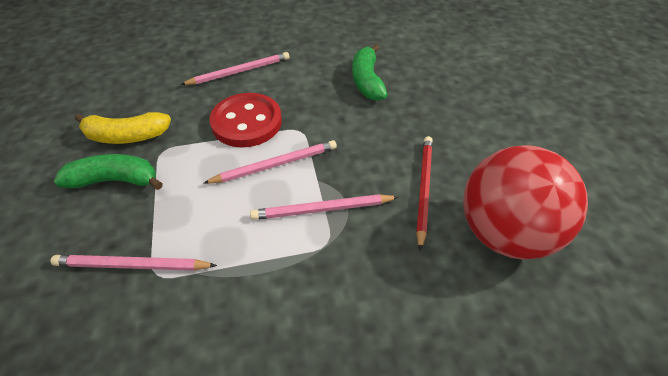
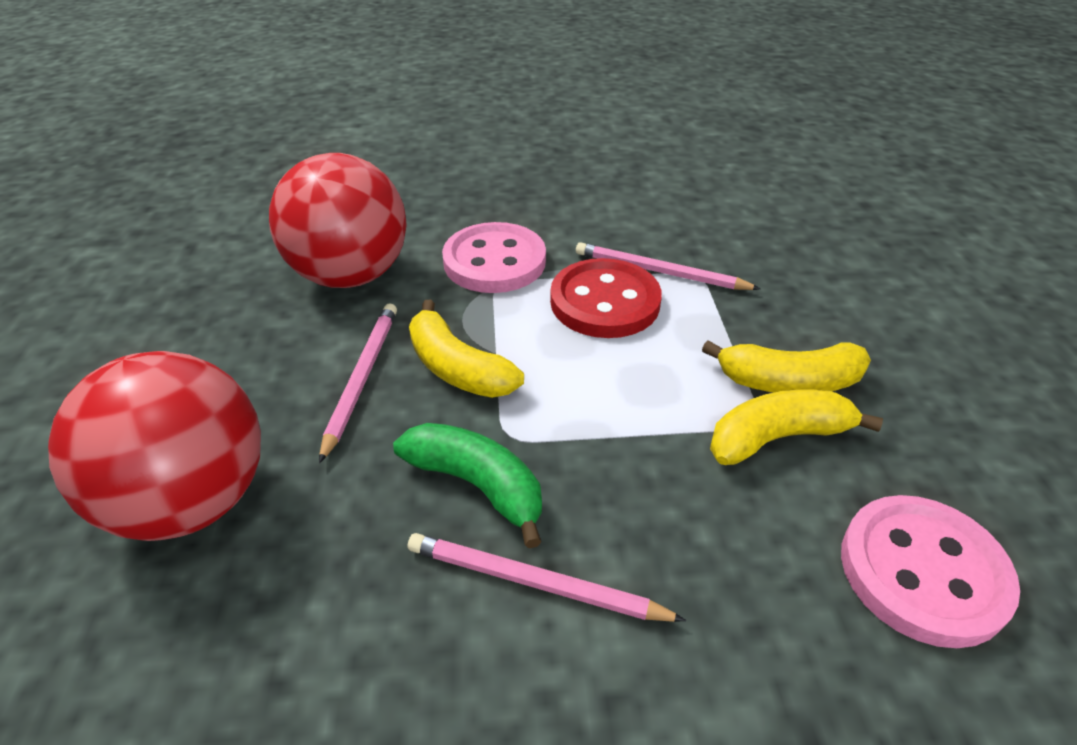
green banana: 2 -> 1
pink button: 0 -> 2
pink pencil: 4 -> 3
red ball: 1 -> 2
red pencil: 1 -> 0
yellow banana: 1 -> 3

